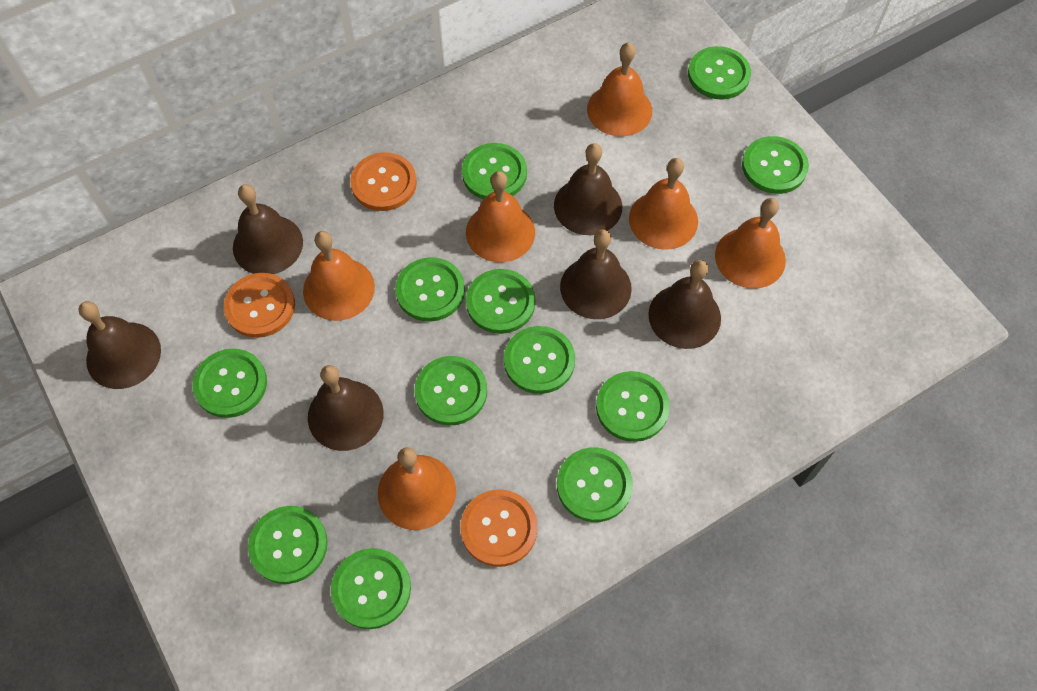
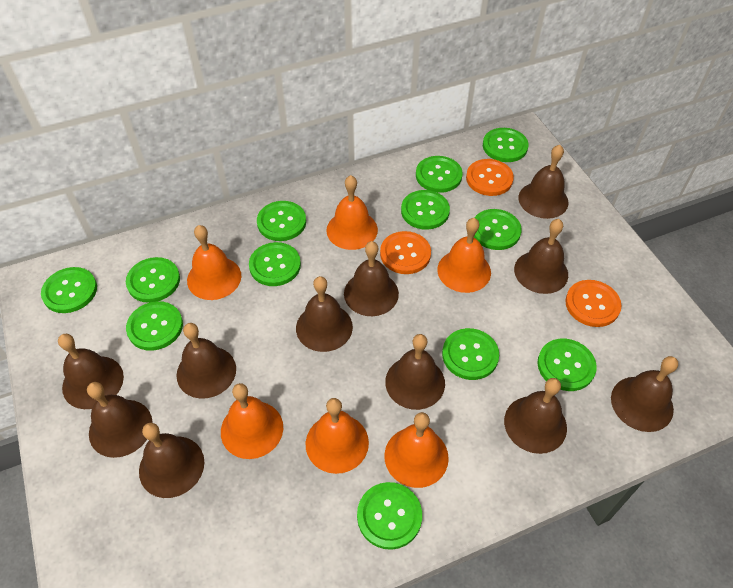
brown bell: 6 -> 11

